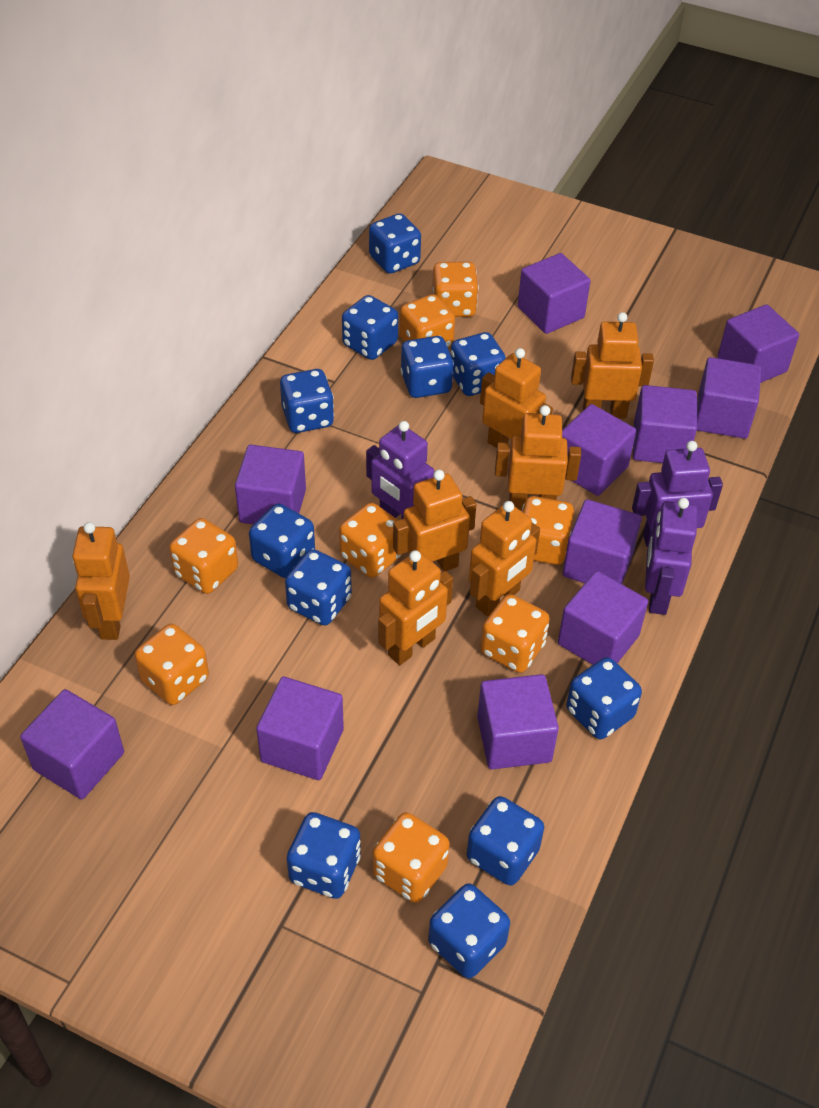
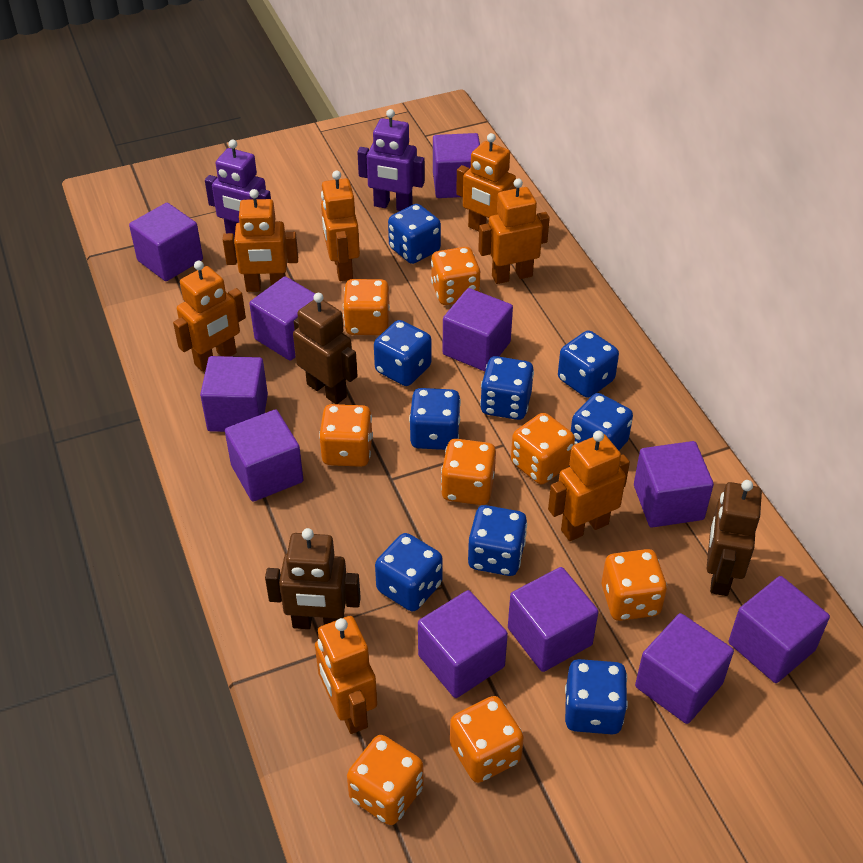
blue dice: 11 -> 9
brown robot: 0 -> 3
purple robot: 3 -> 2

